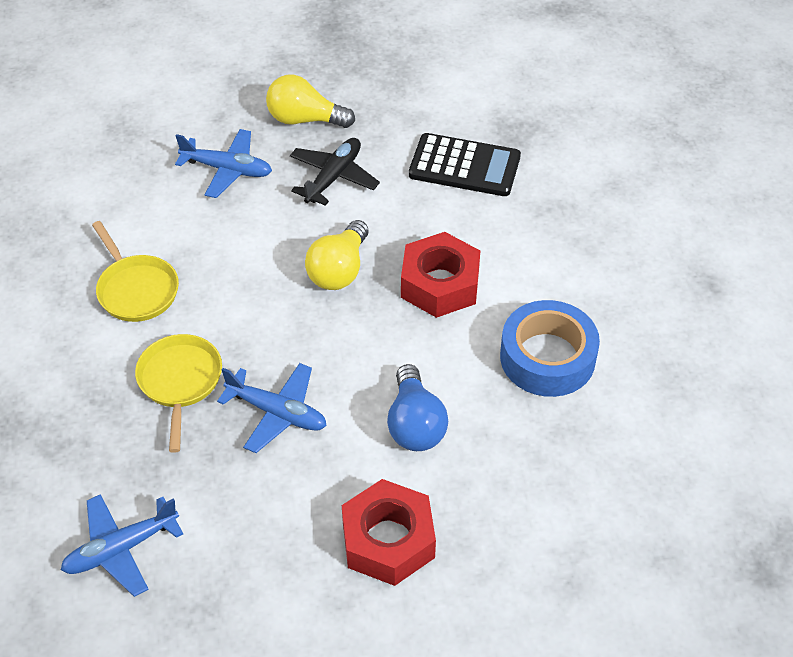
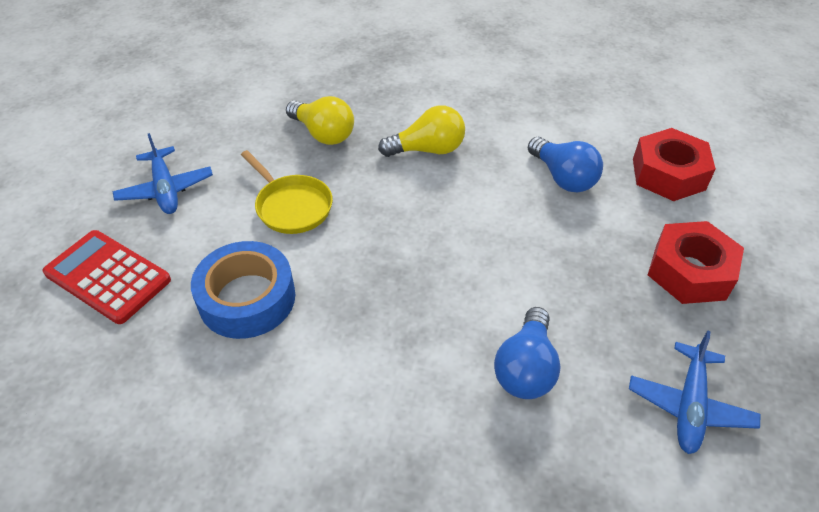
black calculator: 1 -> 0
black plane: 1 -> 0
blue light bulb: 1 -> 2
blue plane: 3 -> 2
red calculator: 0 -> 1
yellow pan: 2 -> 1

